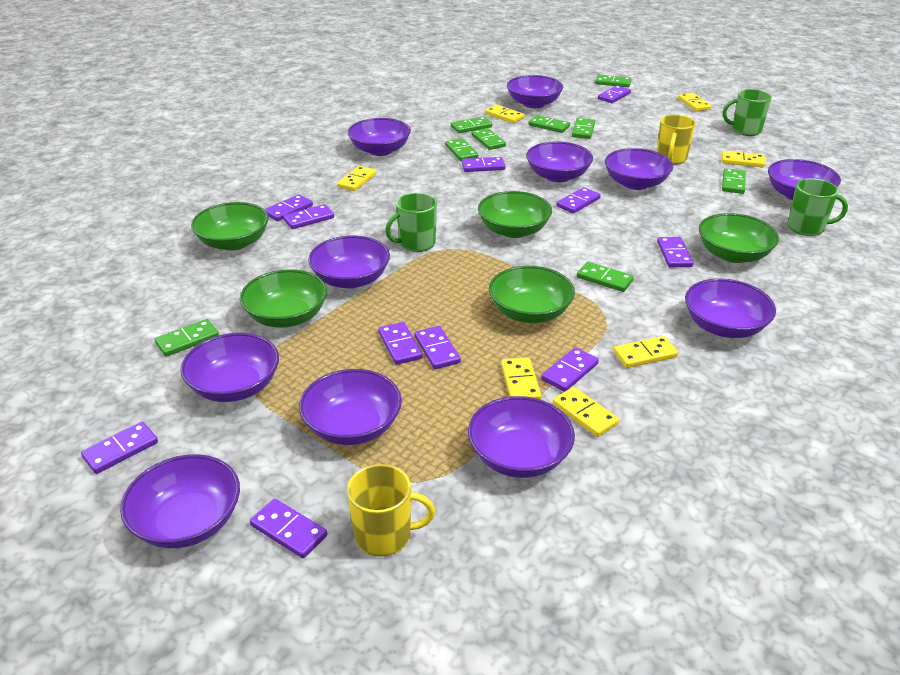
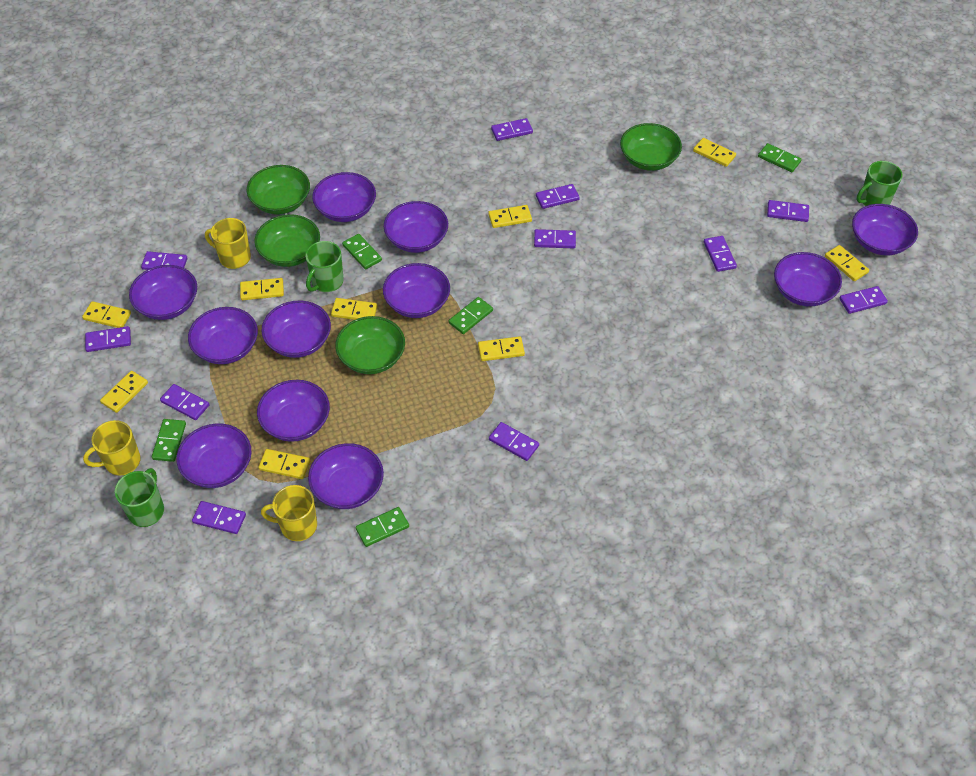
green bowl: 5 -> 4
green domino: 9 -> 5
yellow domino: 7 -> 9
yellow mug: 2 -> 3

